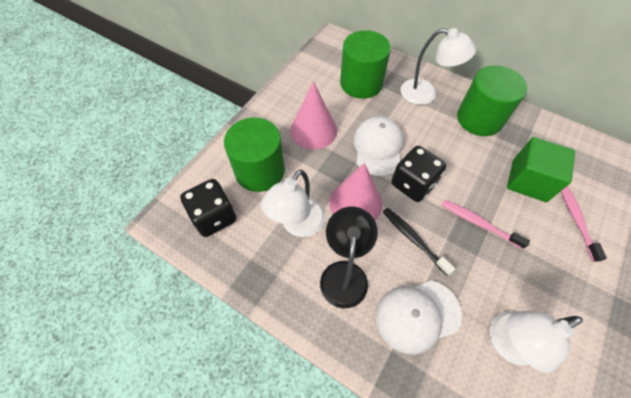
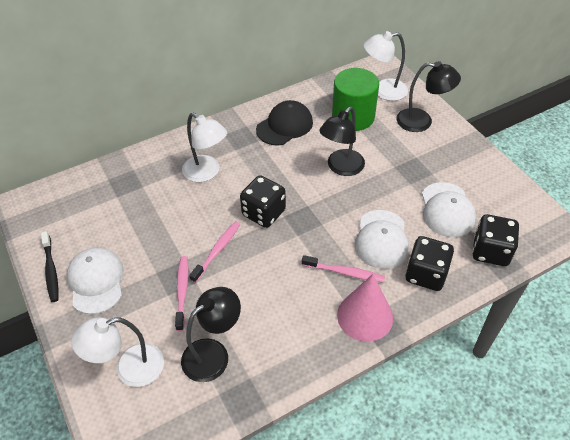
black cap: 0 -> 1
black dice: 2 -> 3
black lamp: 1 -> 3
green cube: 1 -> 0
green cylinder: 3 -> 1
pink cone: 2 -> 1
pink toothbrush: 2 -> 3
white cap: 2 -> 3

